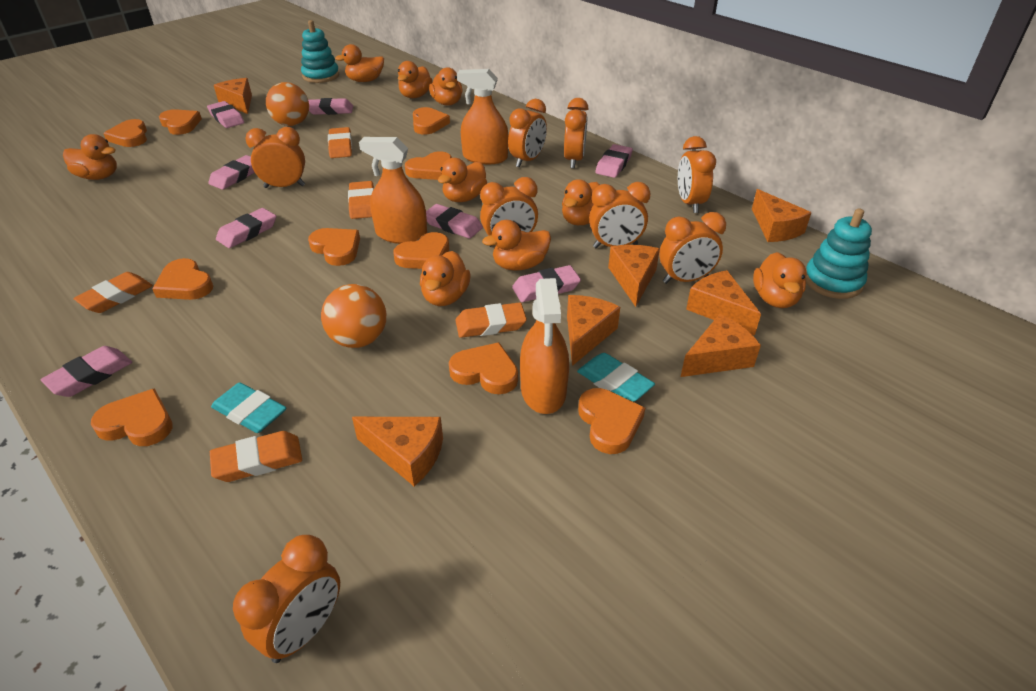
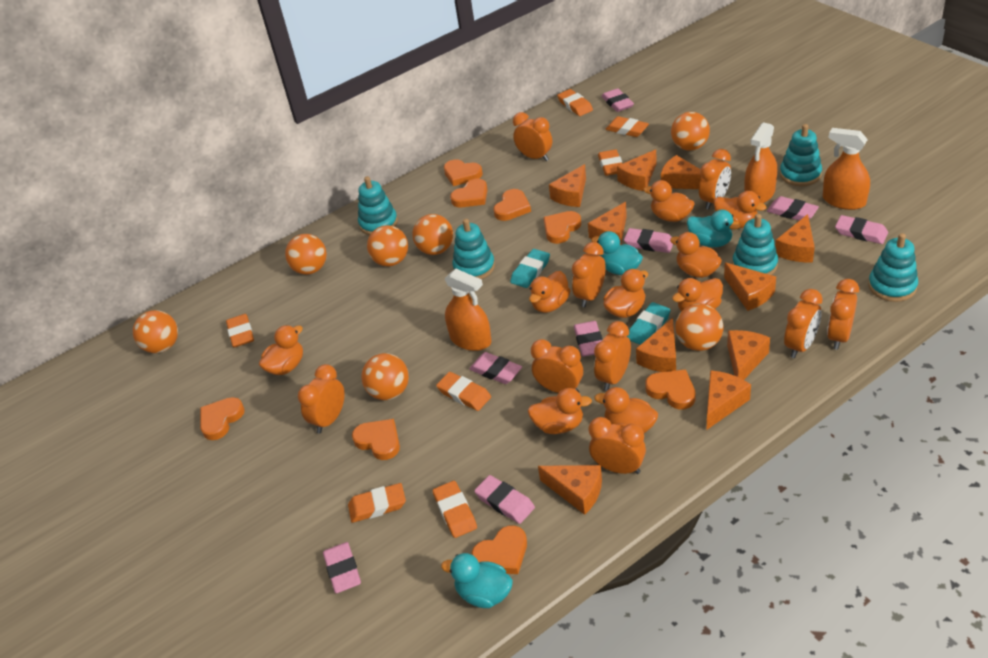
orange ball: 2 -> 7
orange cheese: 7 -> 10
orange clock: 8 -> 9
orange eraser: 5 -> 7
orange heart: 10 -> 8
turquoise duck: 0 -> 3
turquoise stacking toy: 2 -> 5

